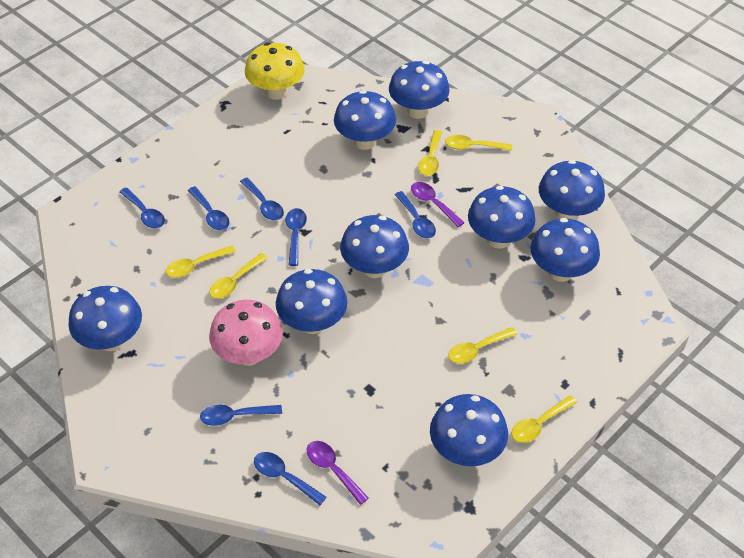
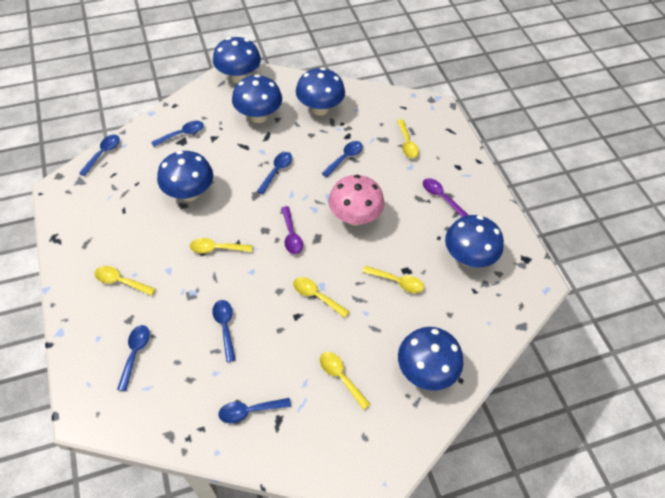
blue mushroom: 9 -> 6
yellow mushroom: 1 -> 0

